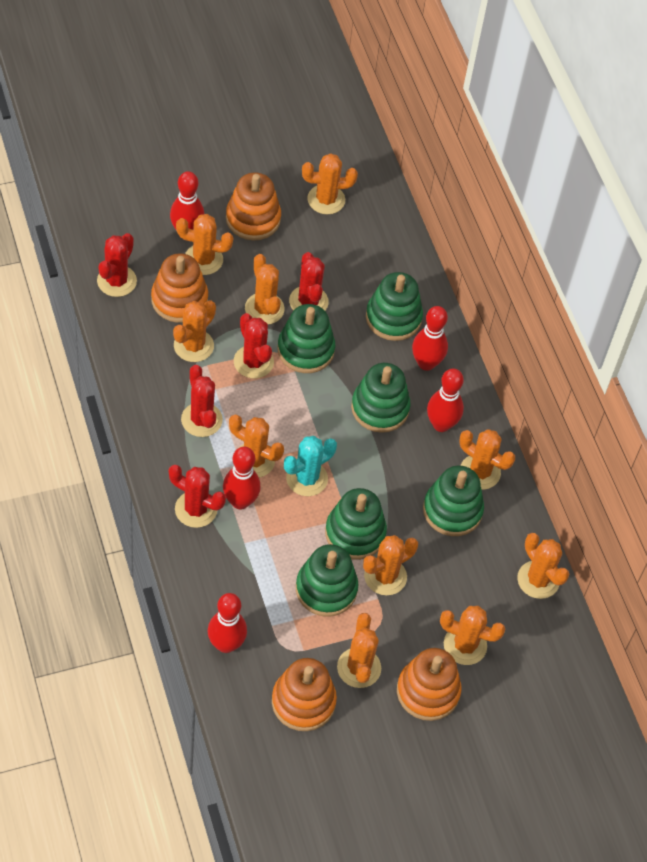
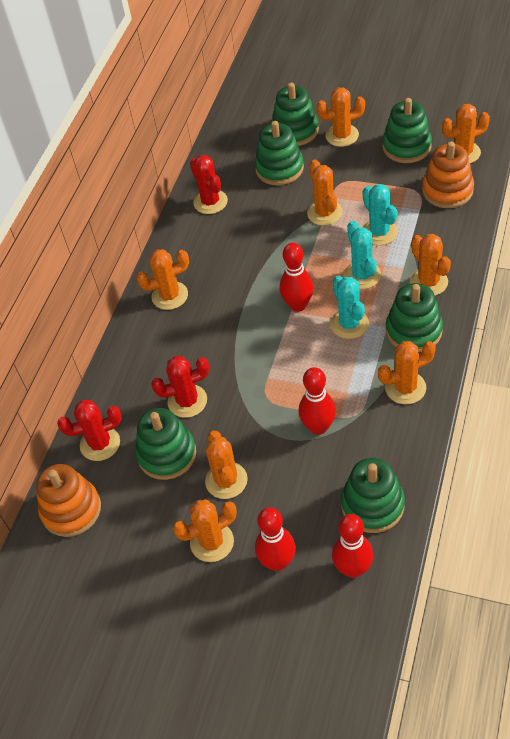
orange cactus: 10 -> 8
orange stacking toy: 4 -> 2
red bowling pin: 5 -> 4
red cactus: 5 -> 3
turquoise cactus: 1 -> 3

